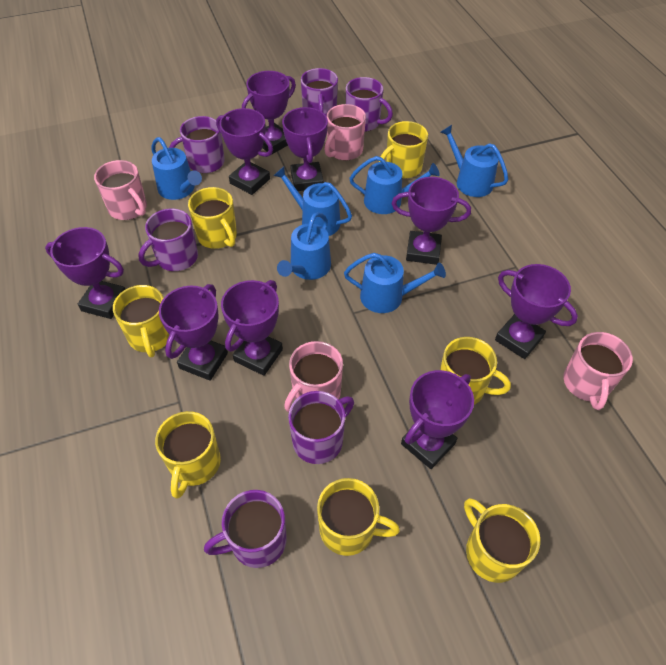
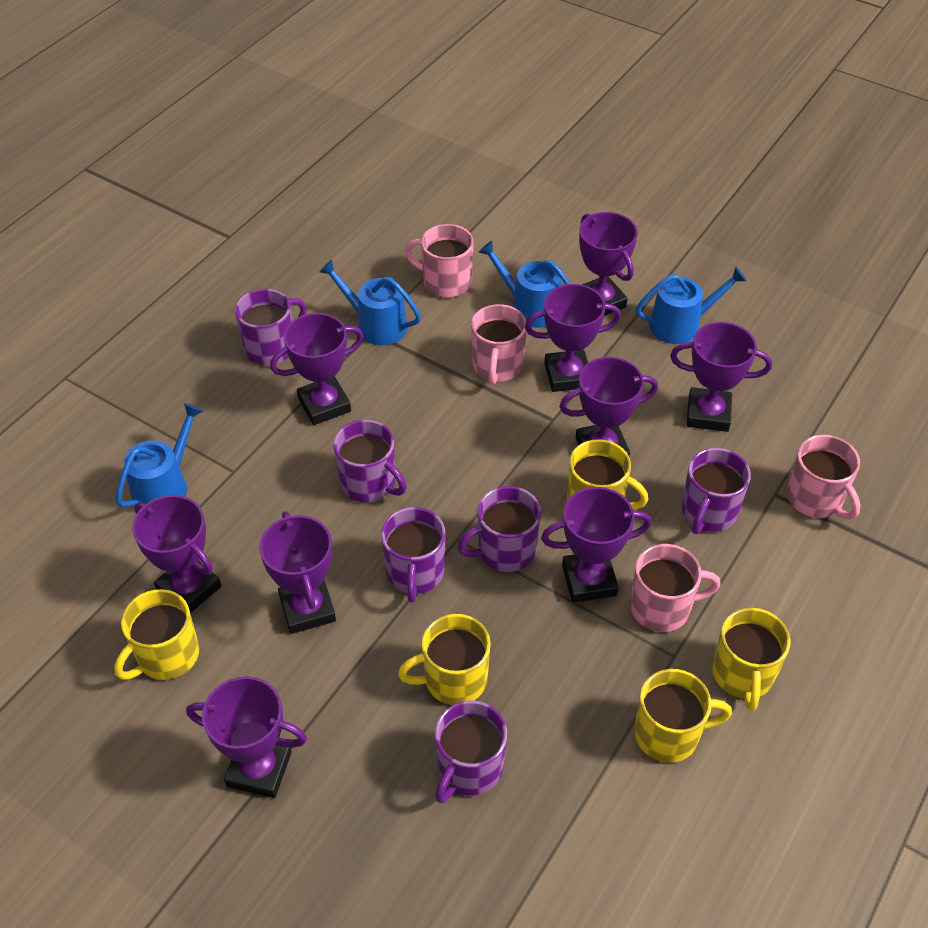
blue watering can: 6 -> 4
yellow mug: 7 -> 5

